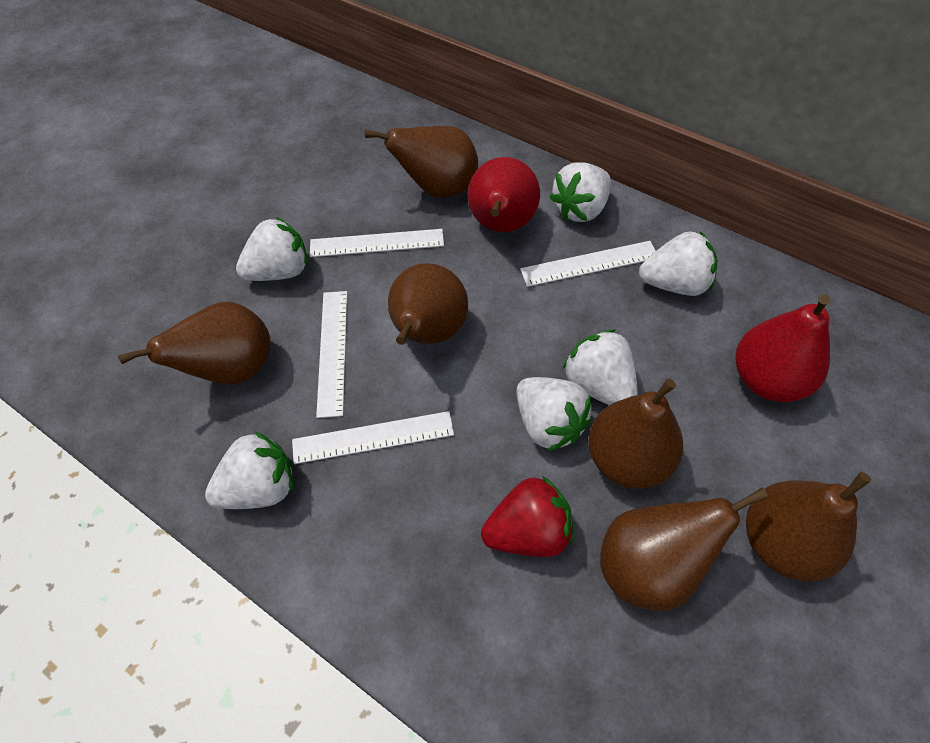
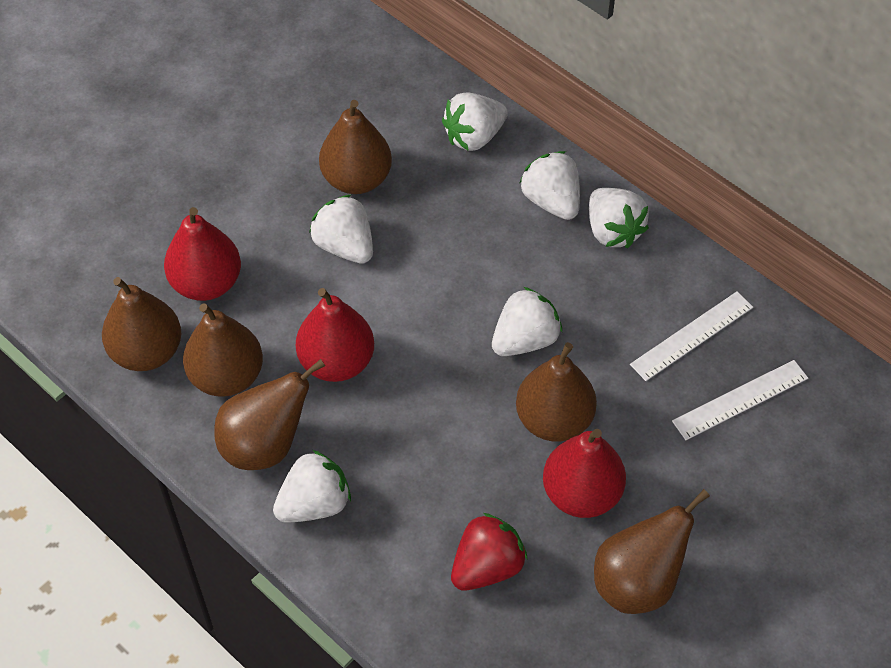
red pear: 2 -> 3
white ruler: 4 -> 2

